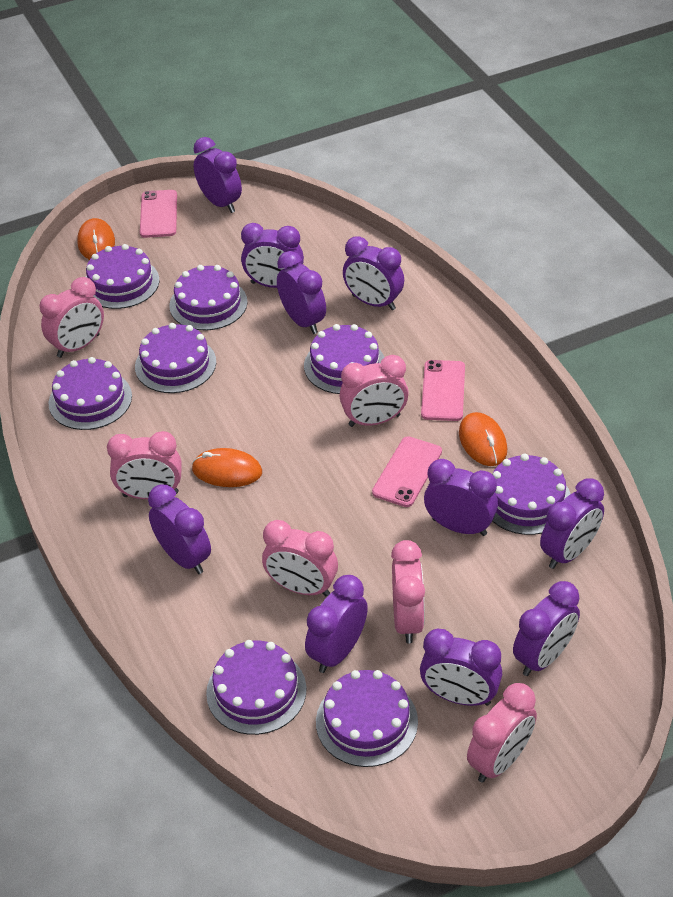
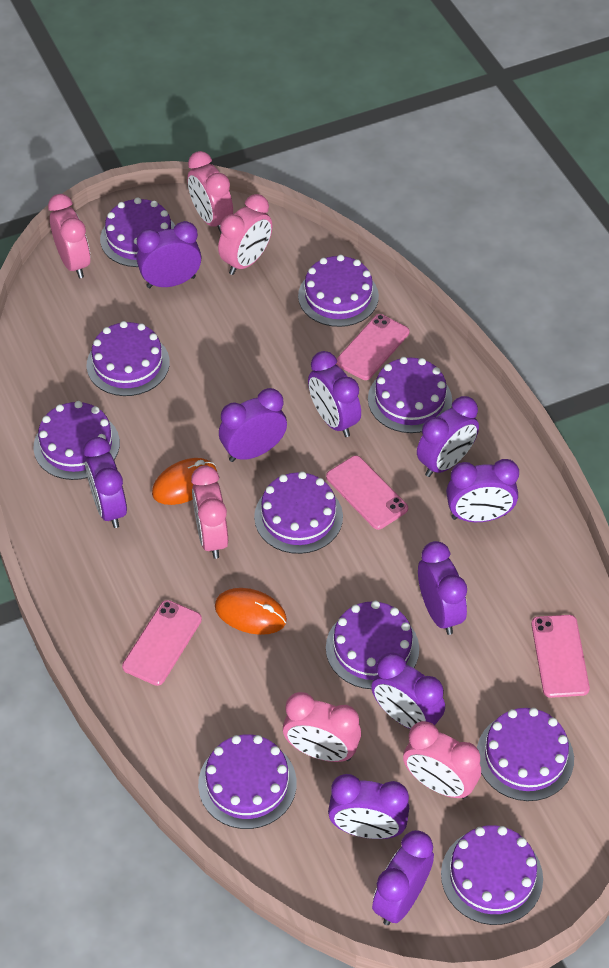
orange mouse: 3 -> 2
pink phone: 3 -> 4
purple cake: 8 -> 10

